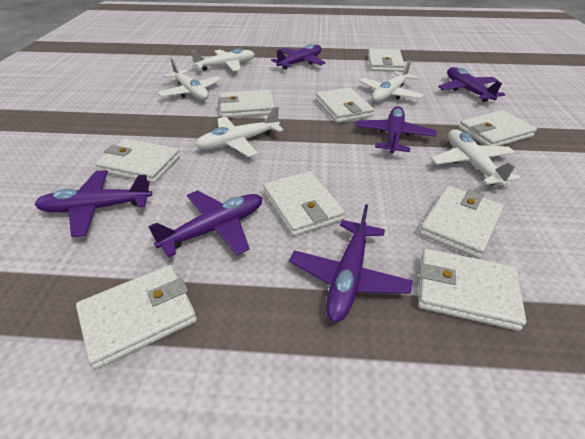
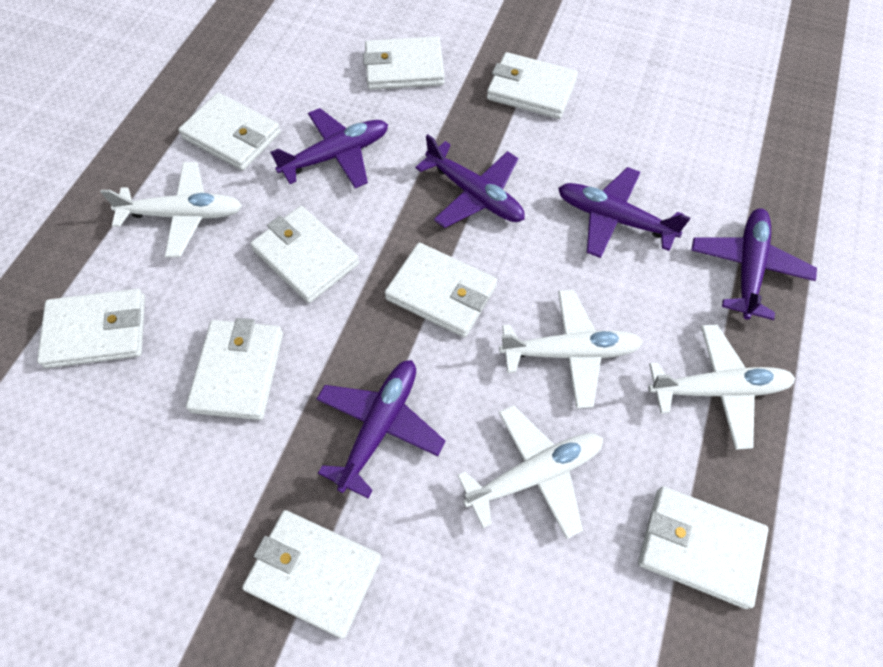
purple plane: 6 -> 5
white plane: 5 -> 4

